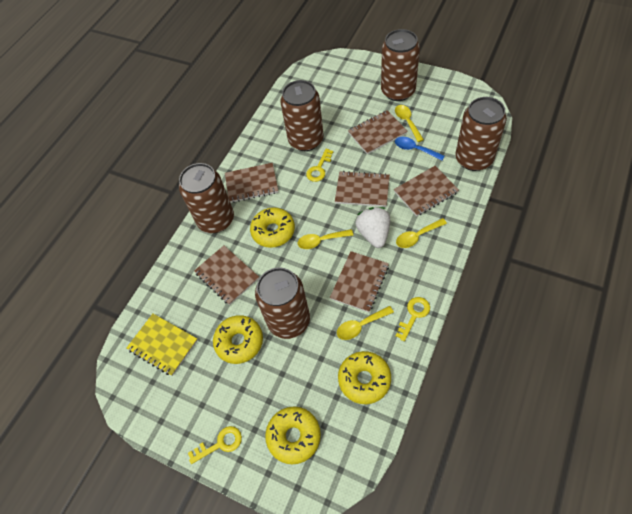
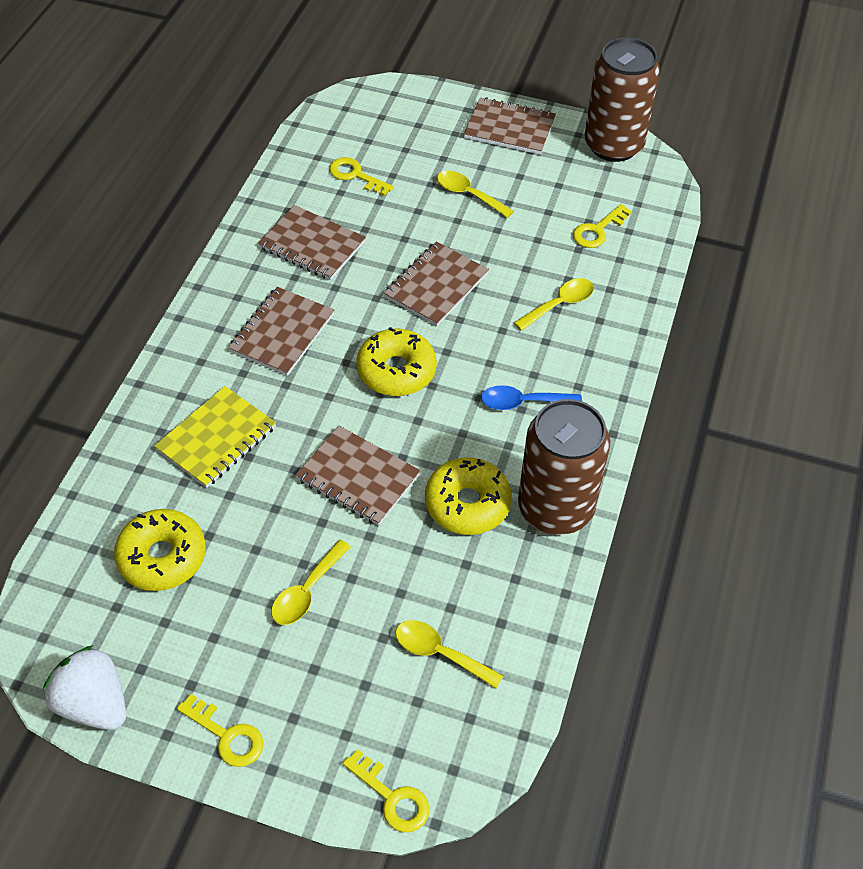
brown can: 5 -> 2
brown notebook: 6 -> 5
yellow donut: 4 -> 3
yellow key: 3 -> 4

